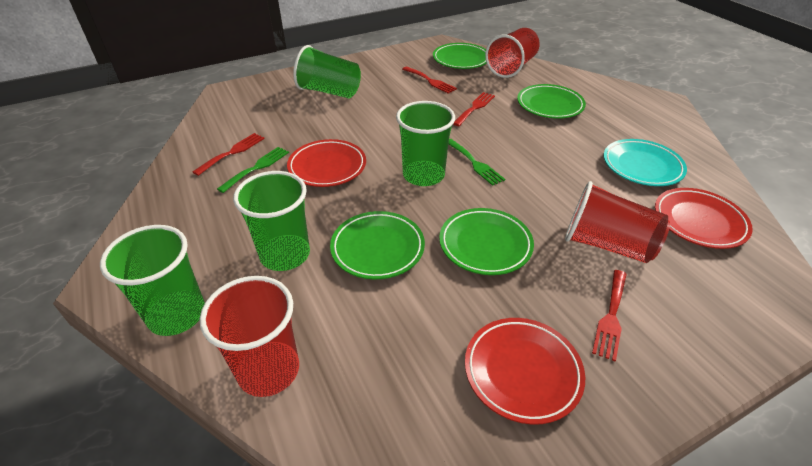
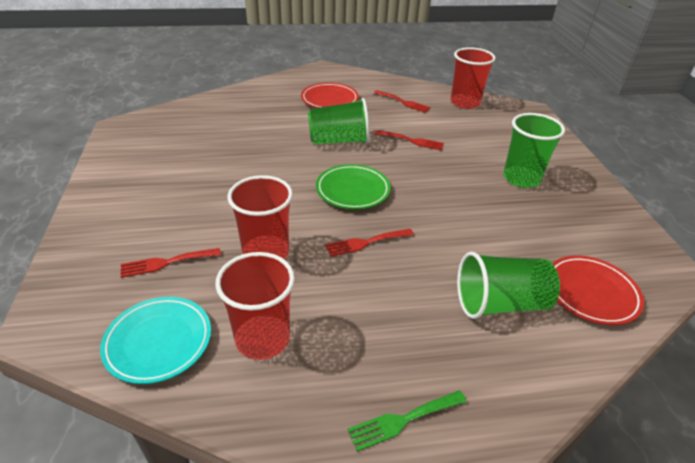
green cup: 4 -> 3
green fork: 2 -> 1
green plate: 4 -> 1
red plate: 3 -> 2

